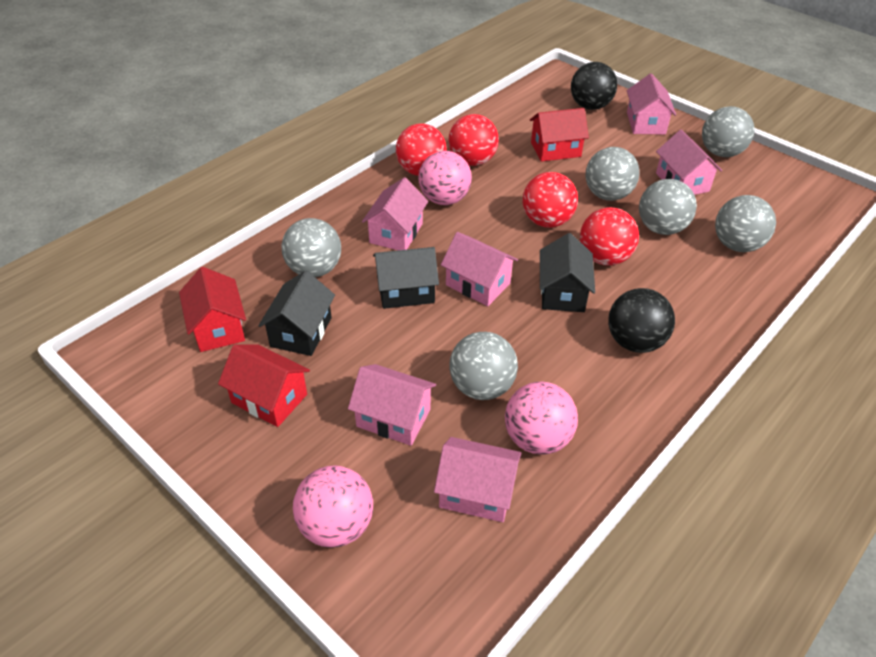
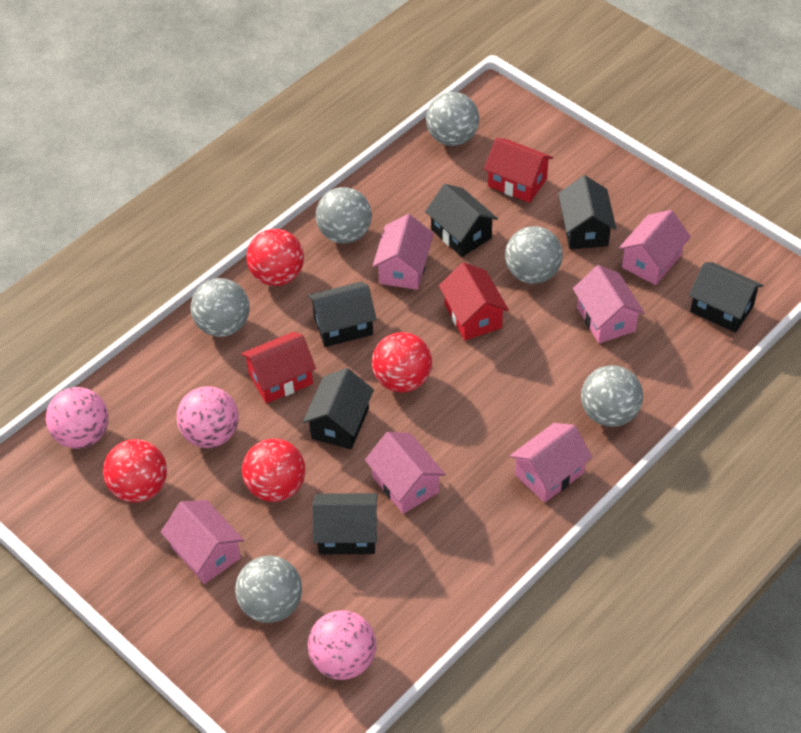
black ball: 2 -> 0
black house: 3 -> 6

